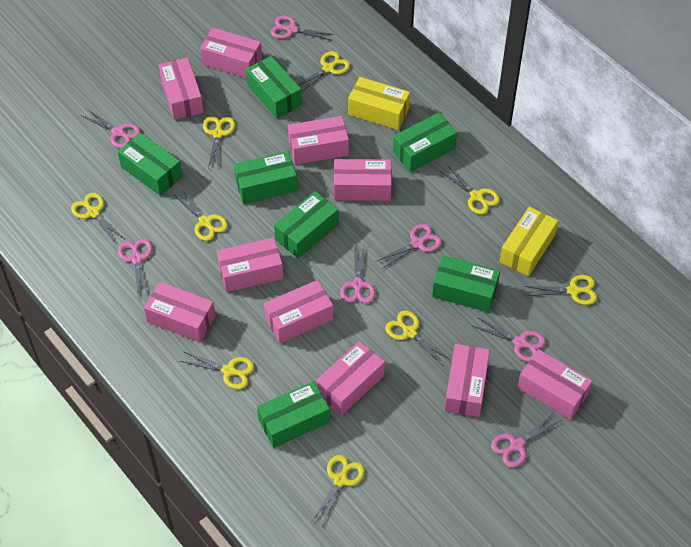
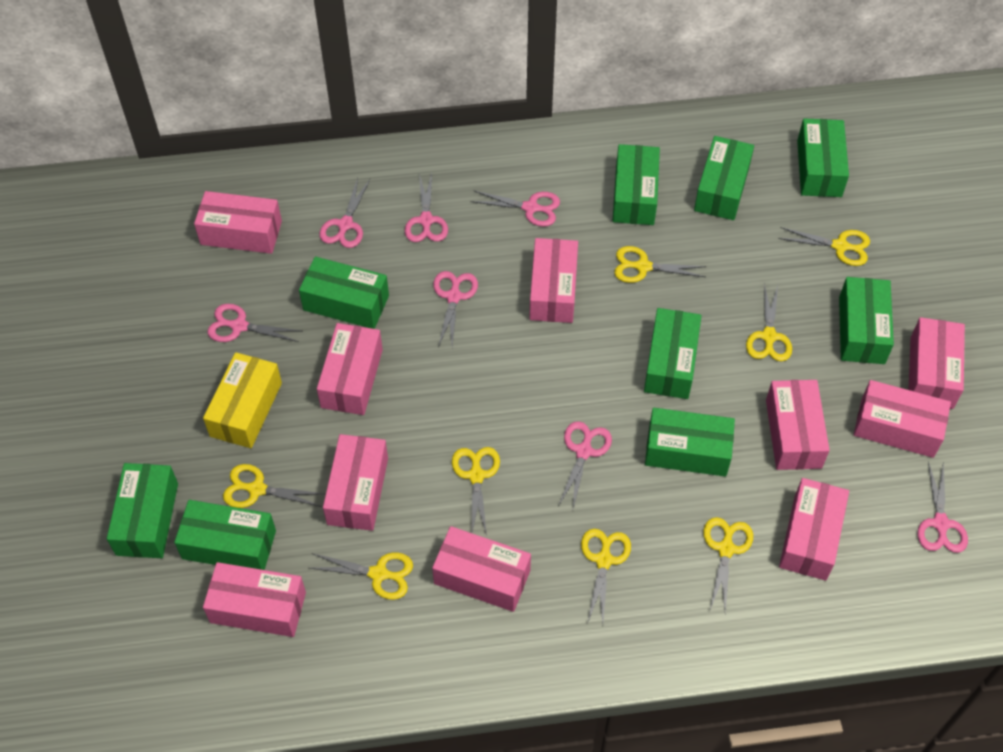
green box: 7 -> 9
yellow box: 2 -> 1
yellow scissors: 9 -> 8

